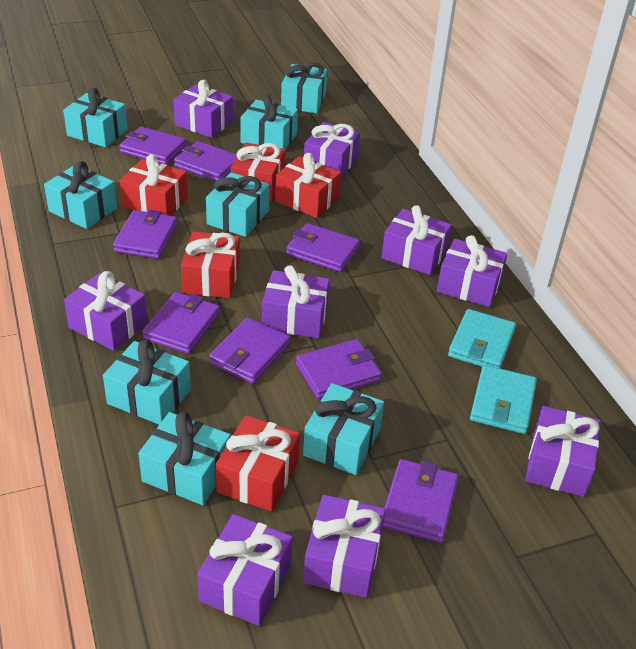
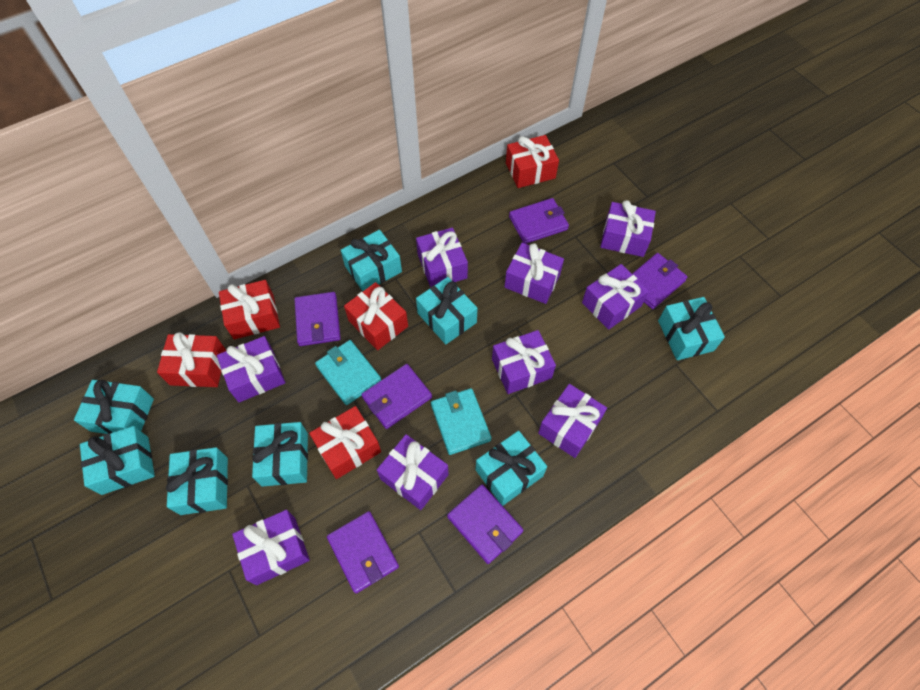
purple wallet: 8 -> 6

